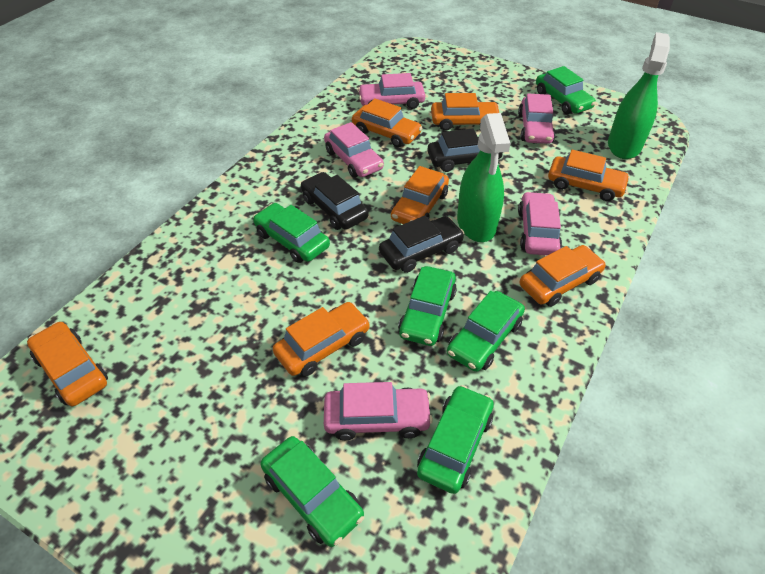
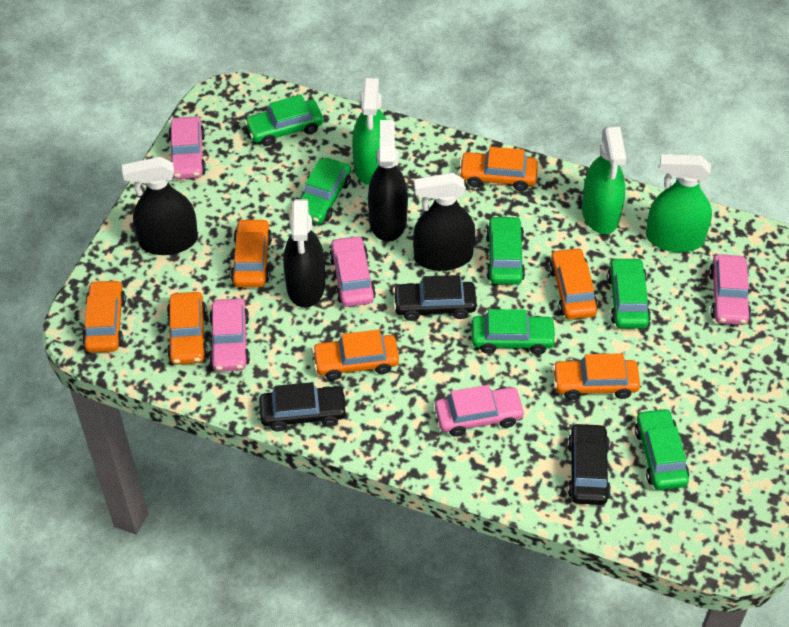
black spray bottle: 0 -> 4
green spray bottle: 2 -> 3

